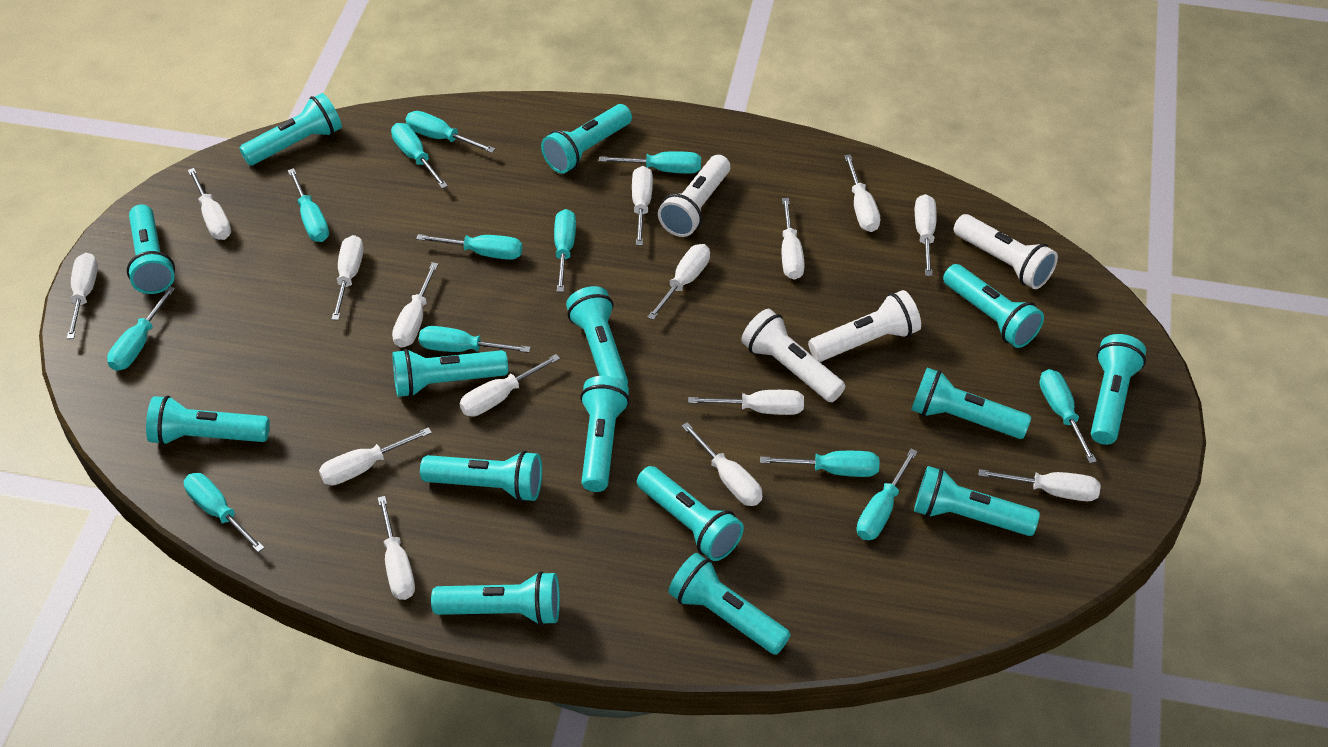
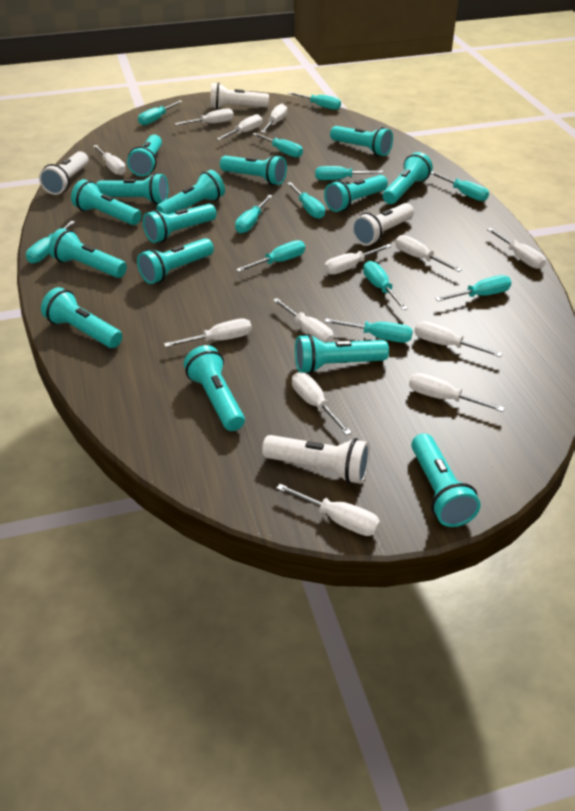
white screwdriver: 15 -> 13

